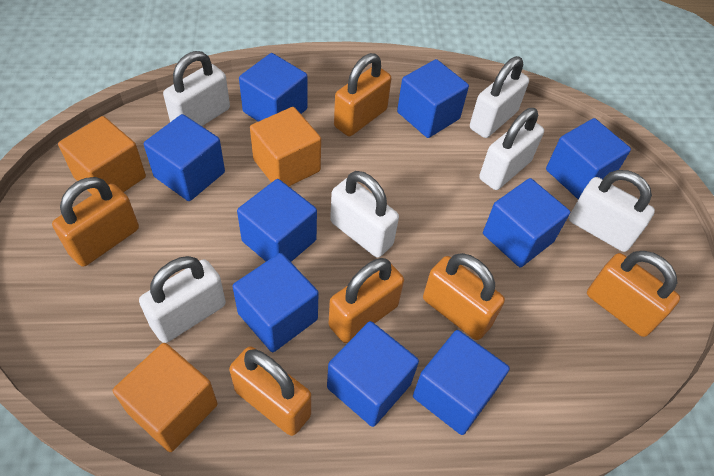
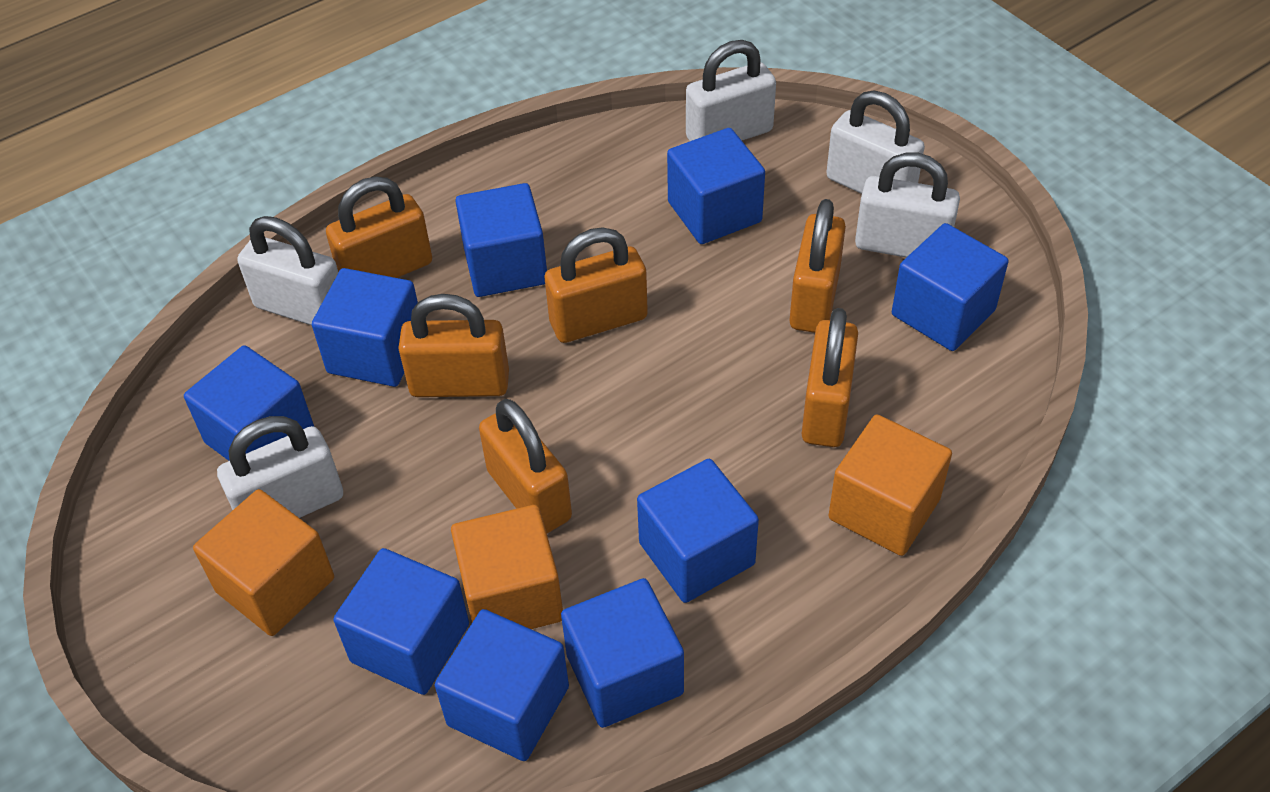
white padlock: 6 -> 5

